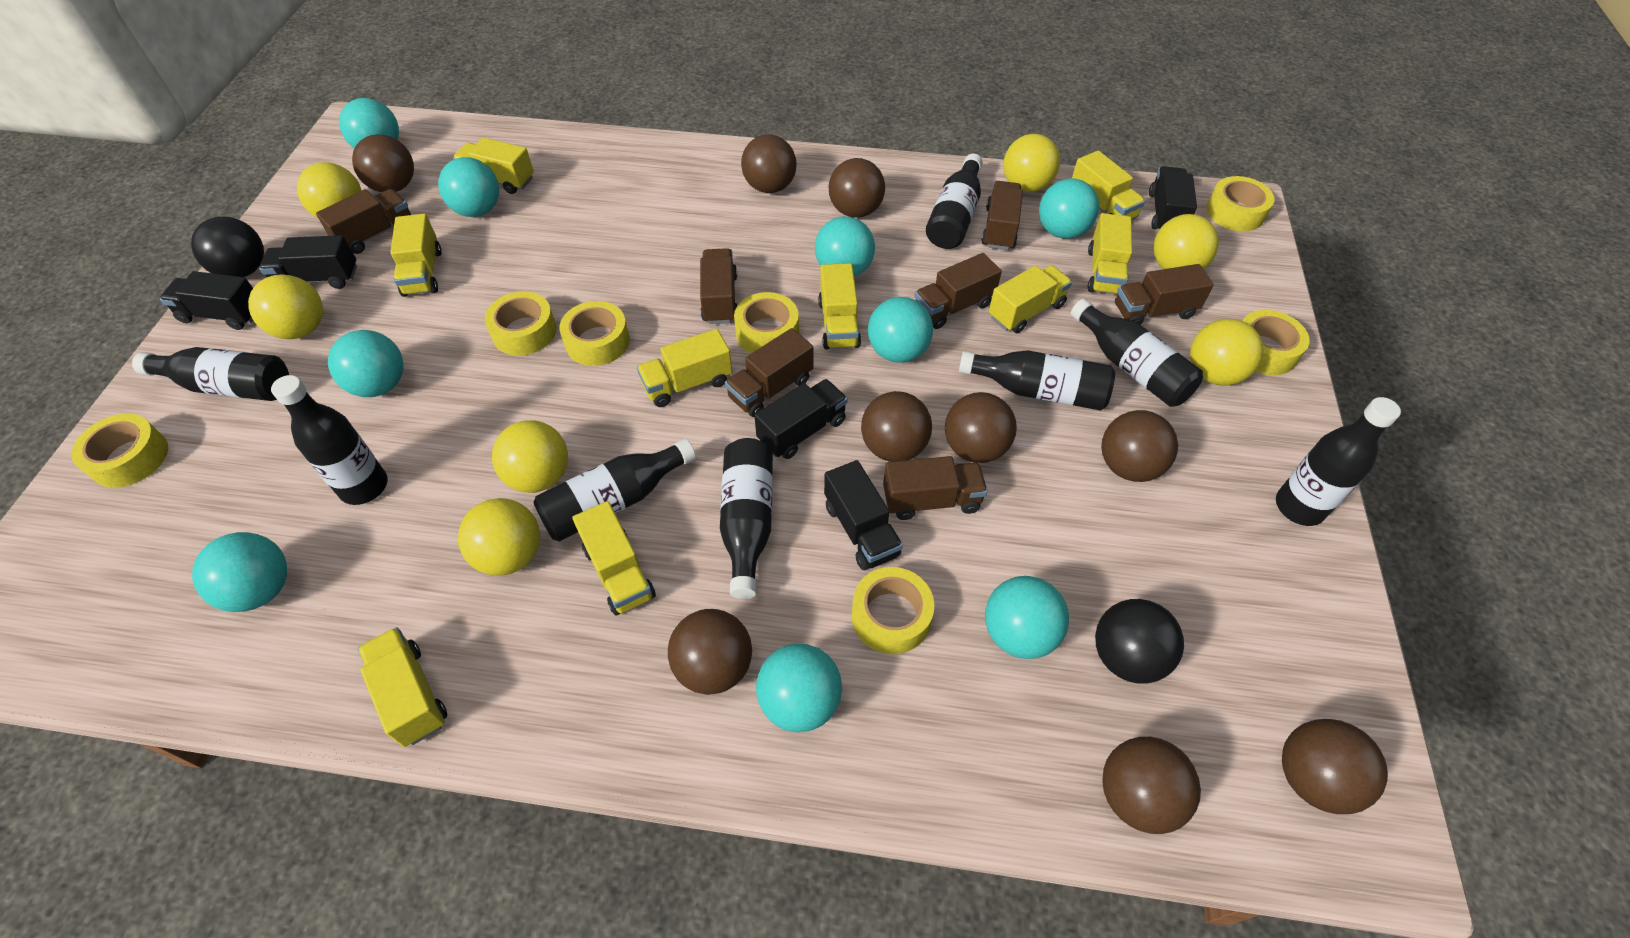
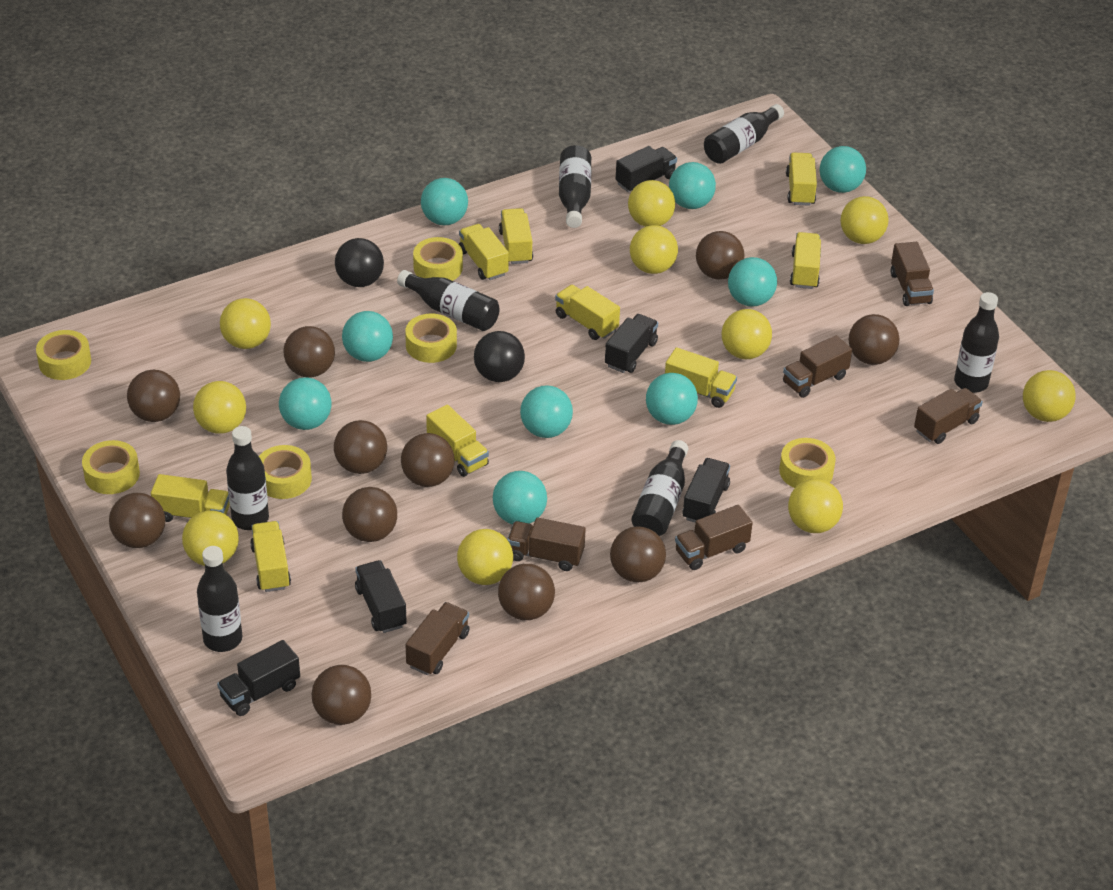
black bottle: 8 -> 7
brown ball: 9 -> 11
brown truck: 7 -> 6
yellow ball: 7 -> 10
yellow tape: 7 -> 6

